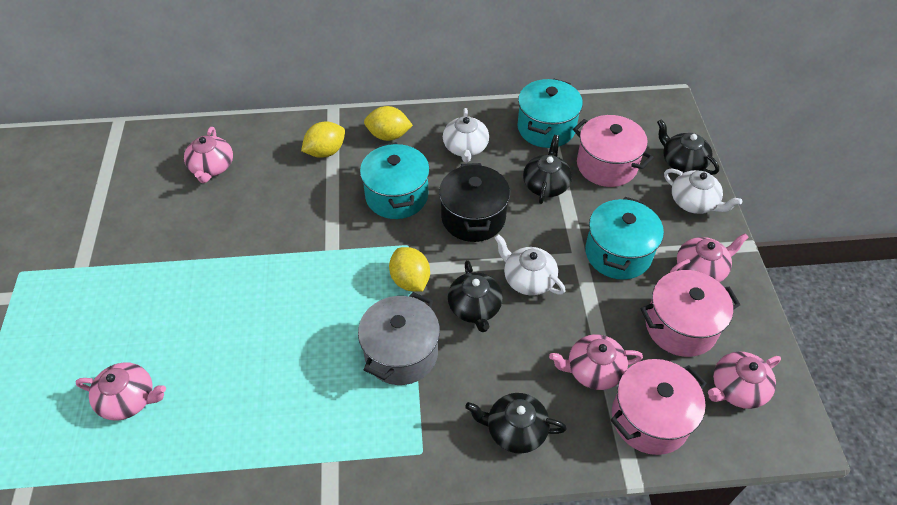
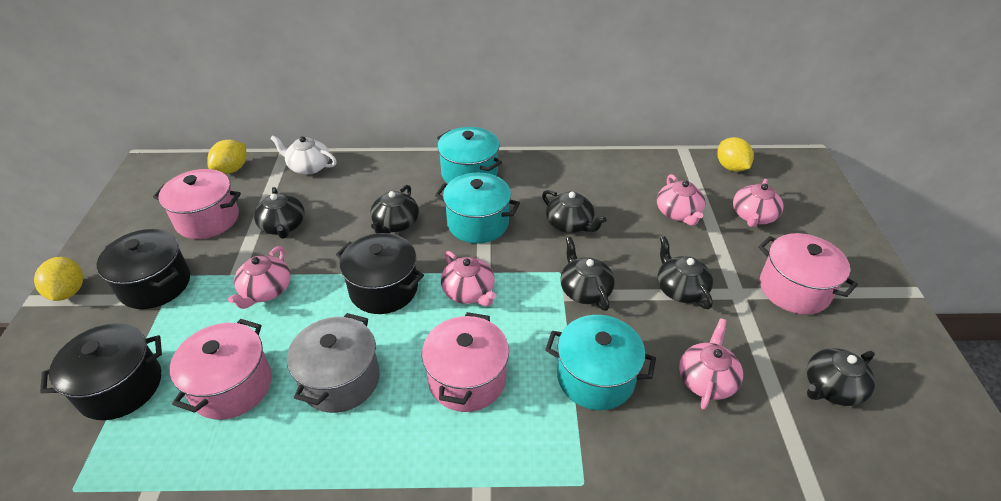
black pot: 1 -> 3
black teapot: 4 -> 6
pink pot: 3 -> 4
white teapot: 3 -> 1

